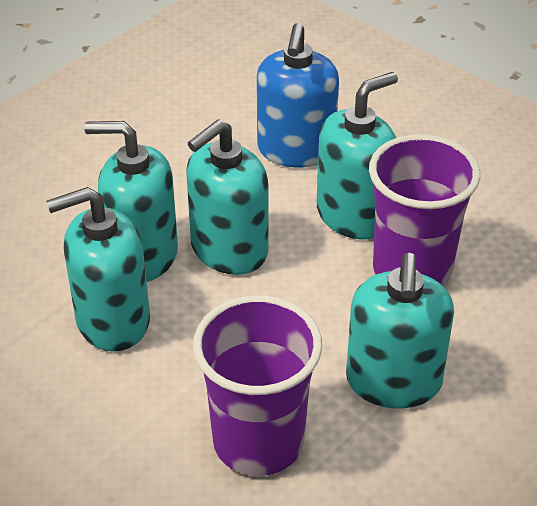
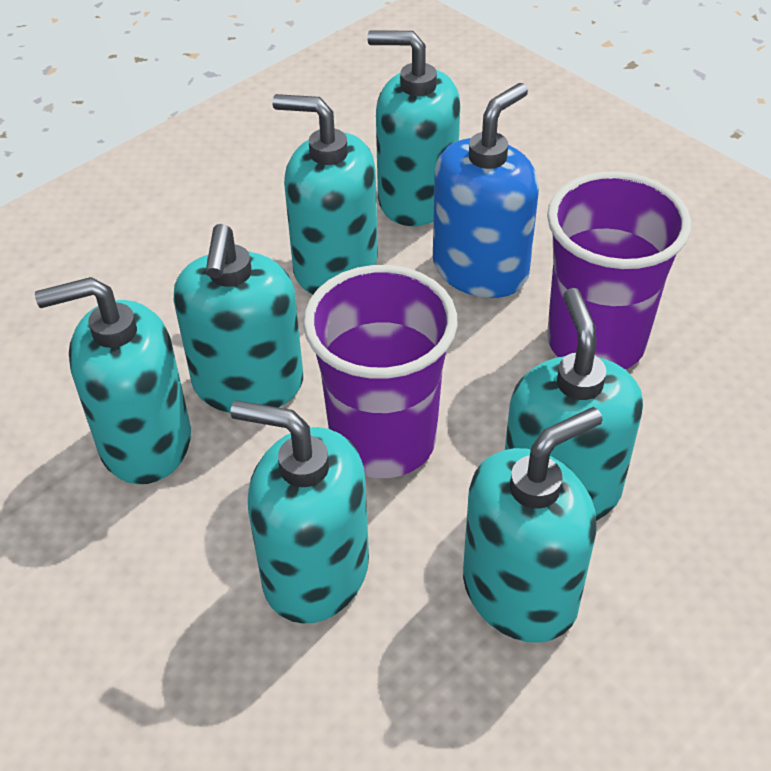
turquoise soap dispenser: 5 -> 7

